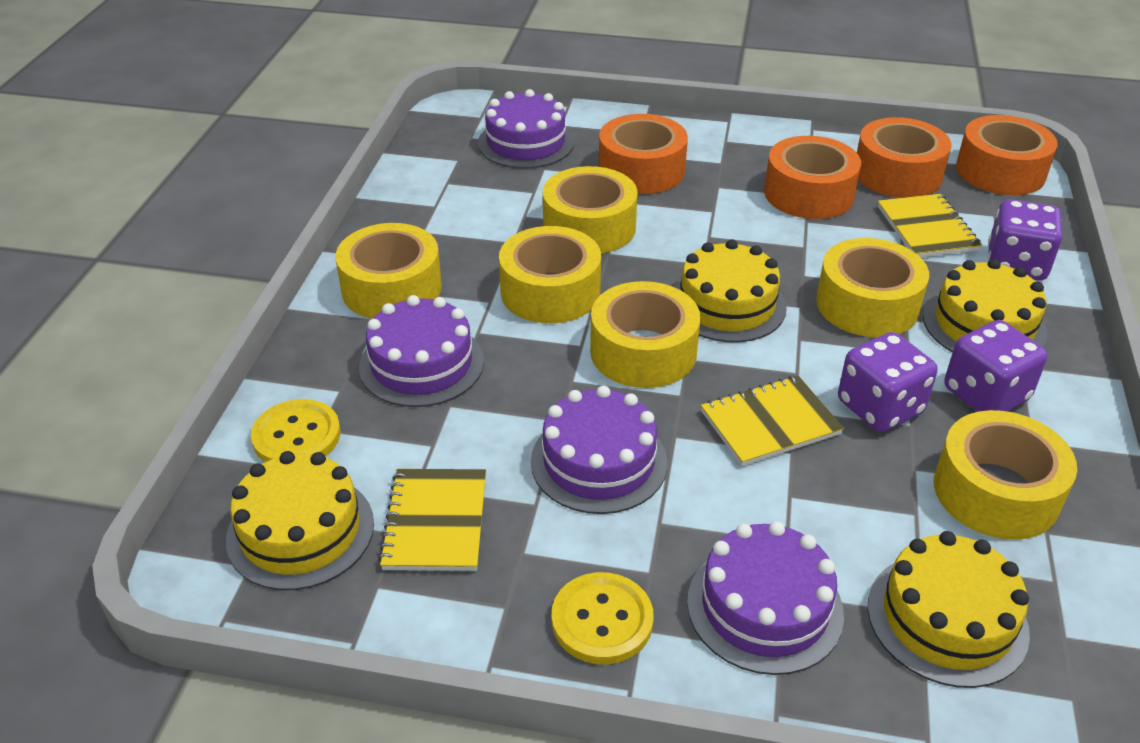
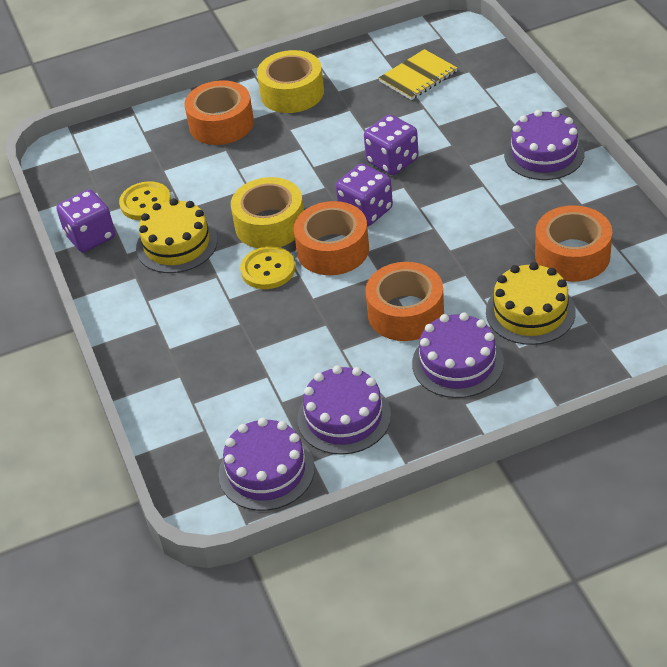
yellow cake: 4 -> 2
yellow notebook: 3 -> 1
yellow tape: 6 -> 2

